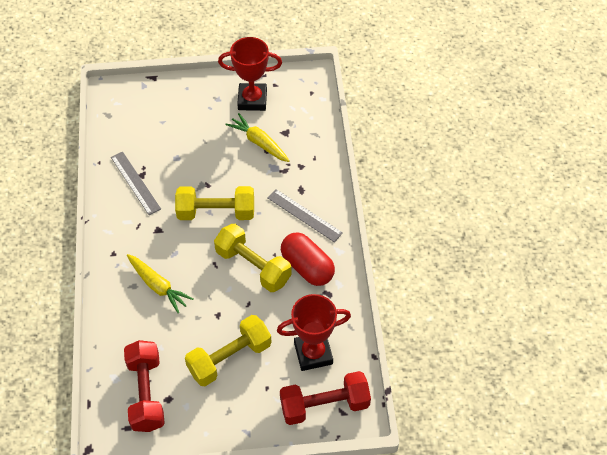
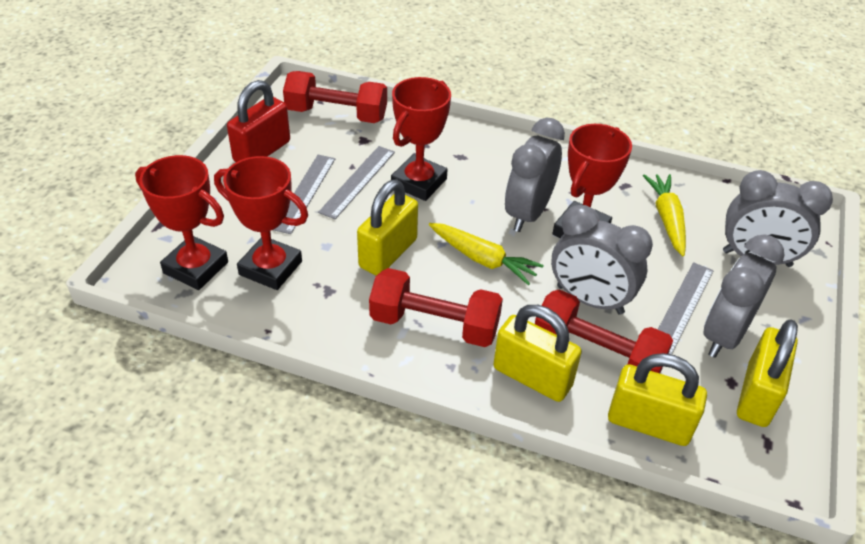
grey clock: 0 -> 4
grey ruler: 2 -> 3
red capsule: 1 -> 0
red dumbbell: 2 -> 3
red padlock: 0 -> 1
red trophy: 2 -> 4
yellow dumbbell: 3 -> 0
yellow padlock: 0 -> 4

